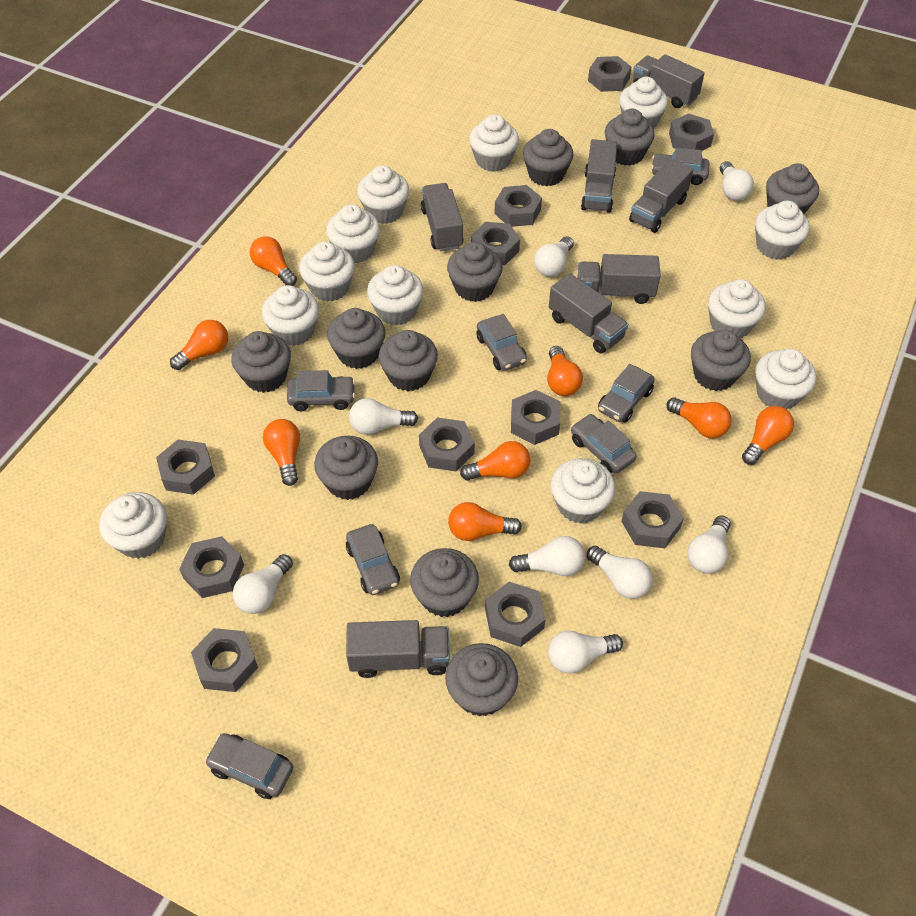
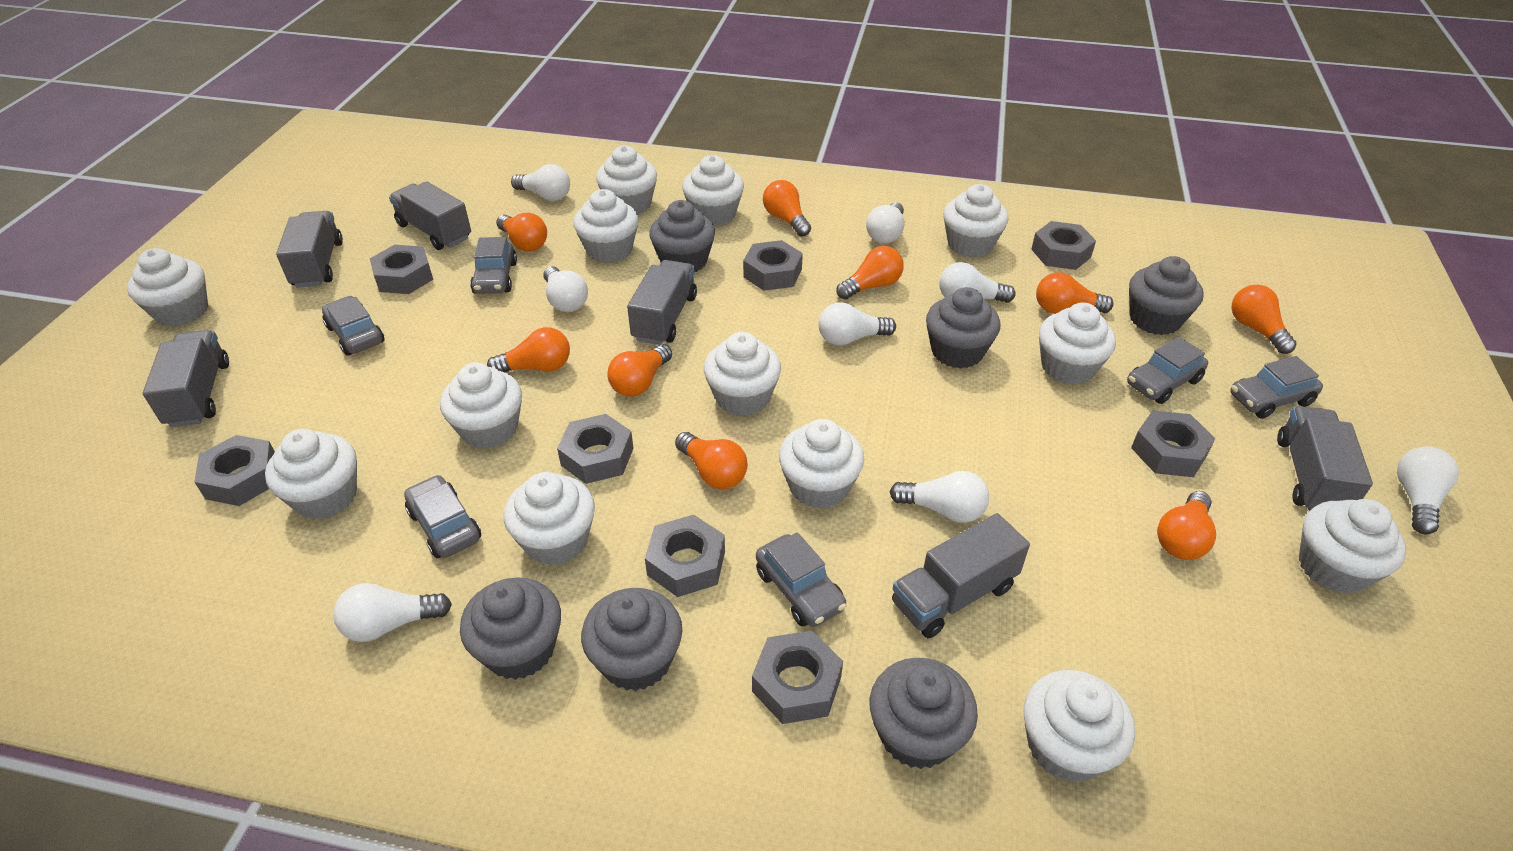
grey car: 7 -> 6
grey cupcake: 11 -> 6
grey nut: 11 -> 8
grey truck: 7 -> 6
orange light bulb: 8 -> 9
white cupcake: 12 -> 13

